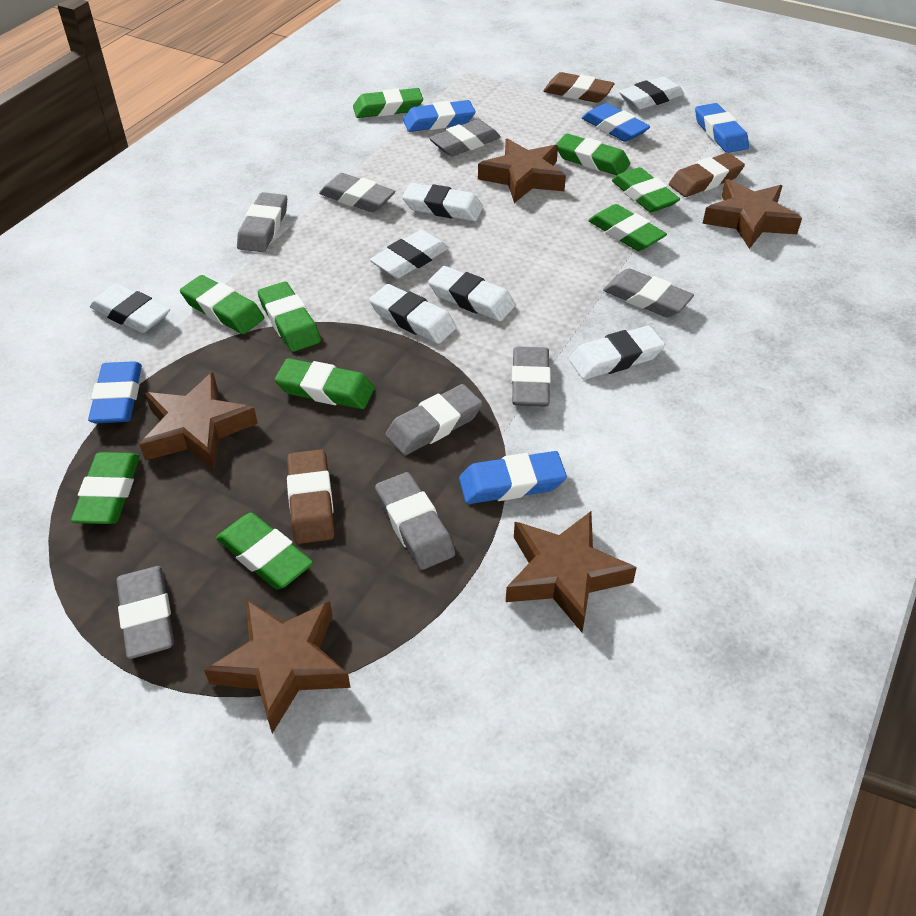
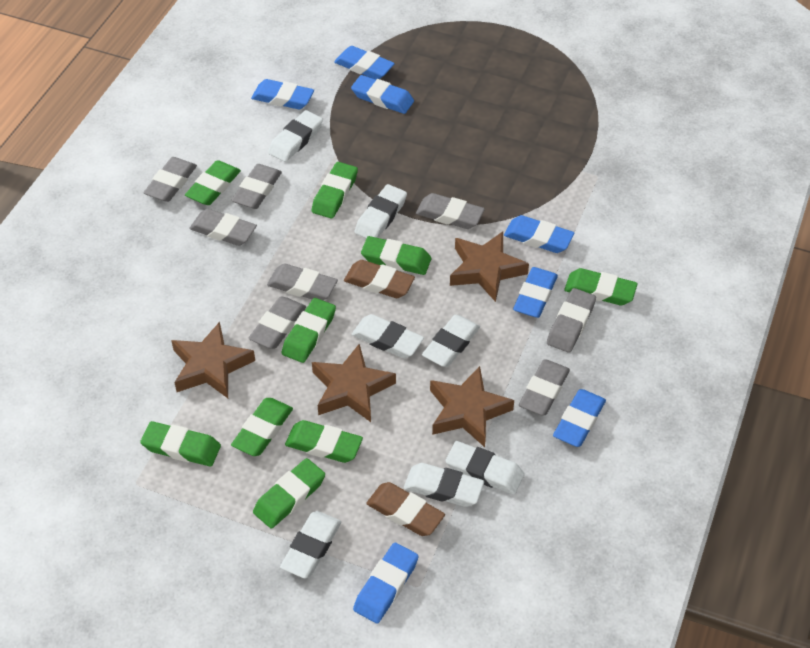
blue eraser: 5 -> 7
brown eraser: 3 -> 2
brown star: 5 -> 4

